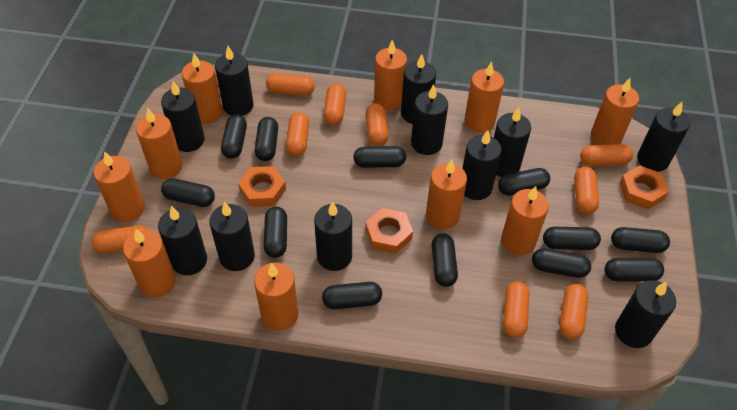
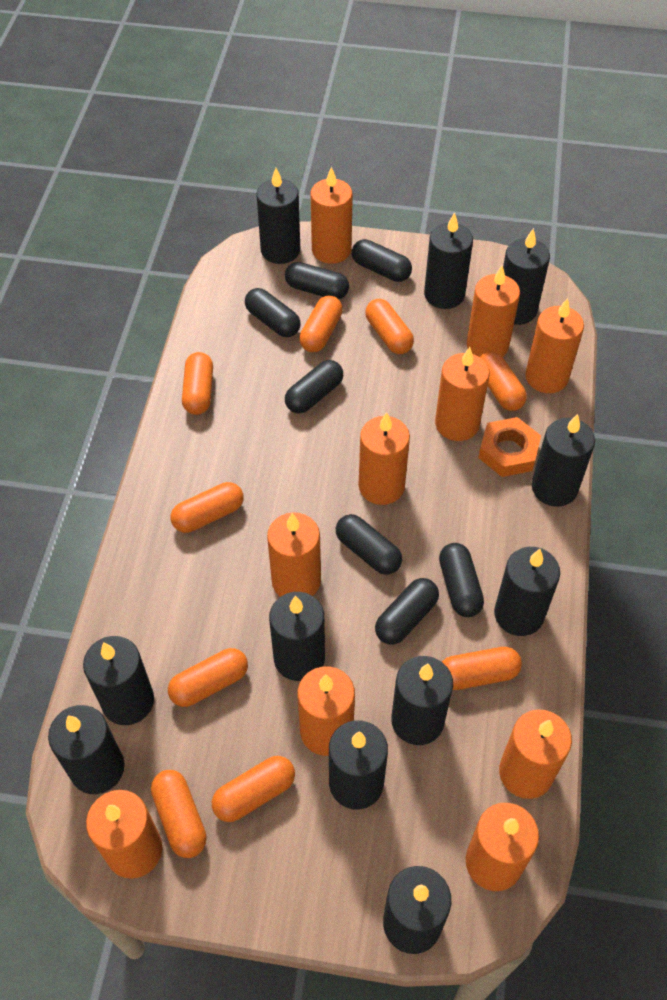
black capsule: 12 -> 7
orange nut: 3 -> 1

